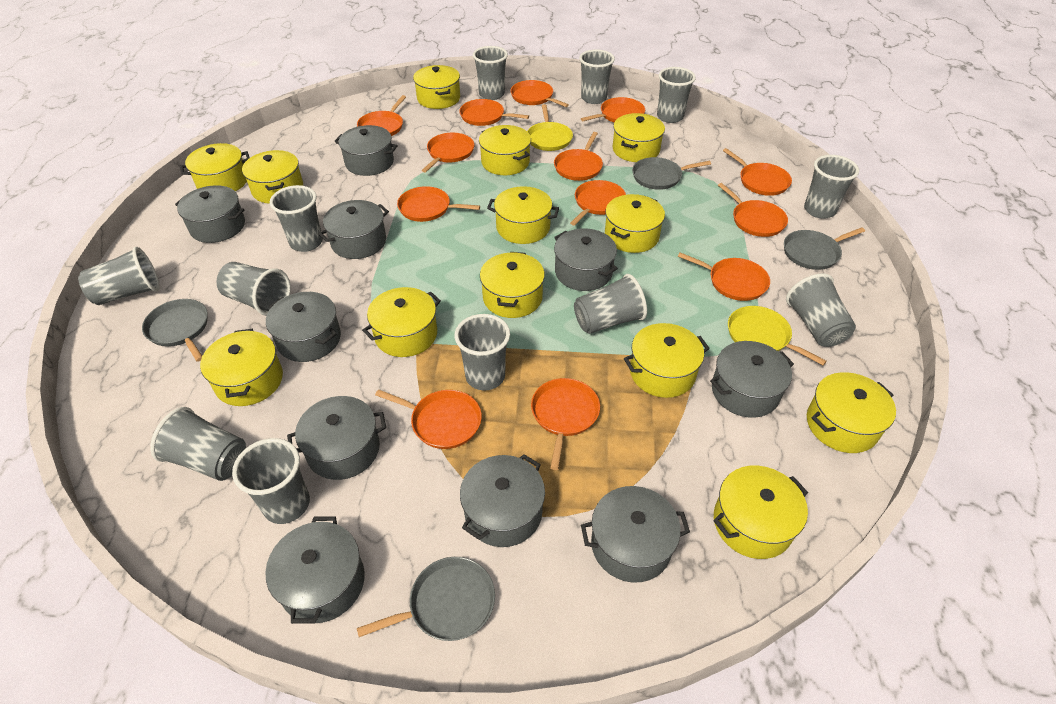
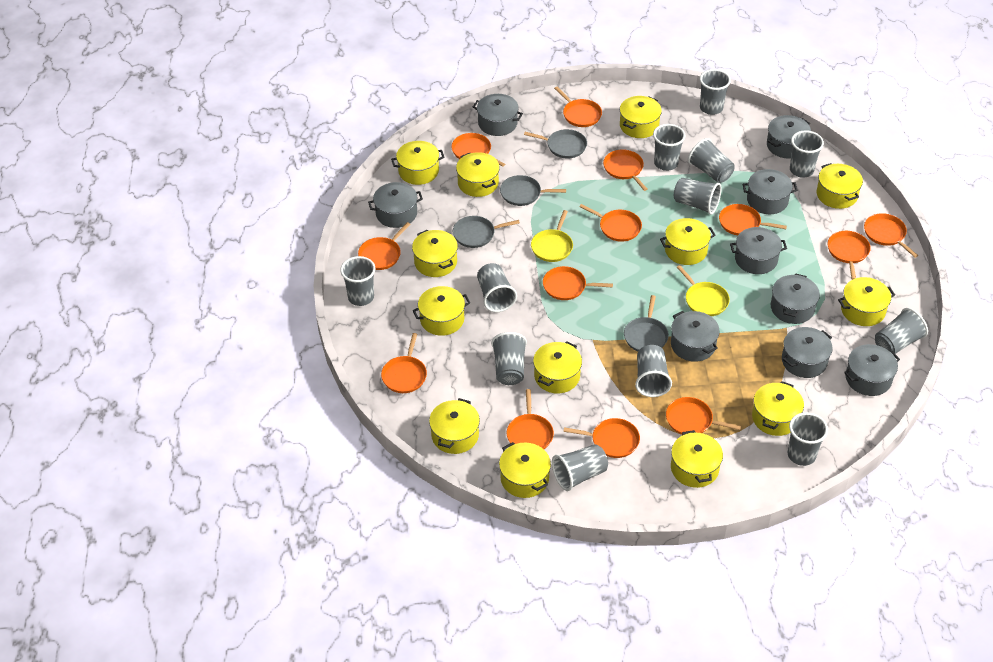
grey pot: 10 -> 9

